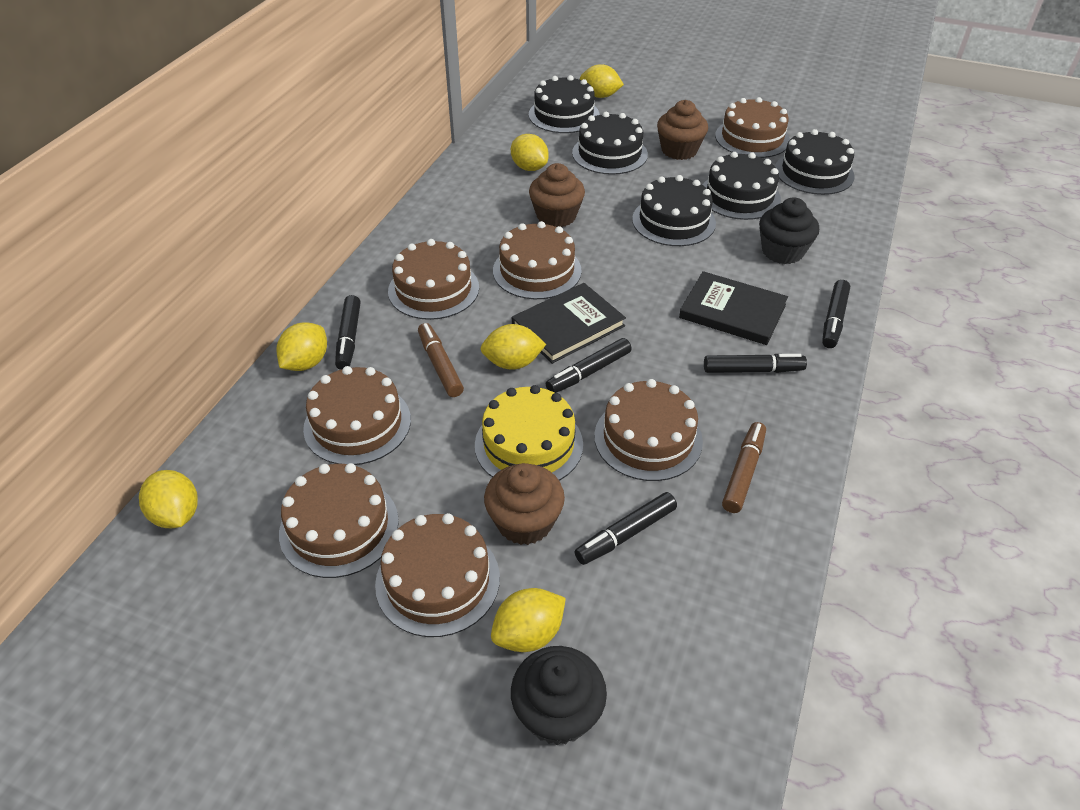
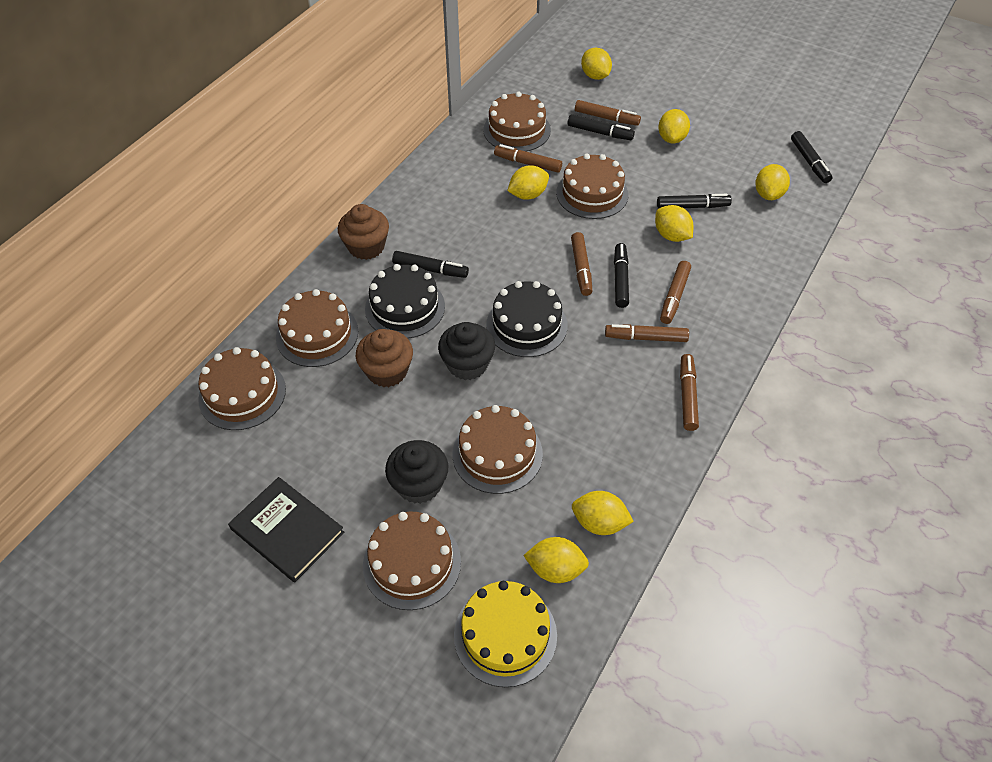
black book: 2 -> 1
black cake: 5 -> 2
brown cake: 7 -> 6
brown cupcake: 3 -> 2
brown marker: 2 -> 6
yellow lemon: 6 -> 7

